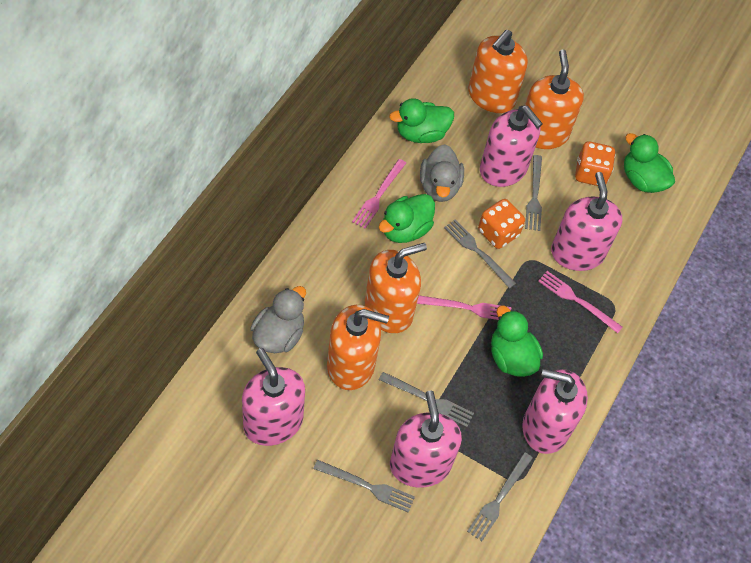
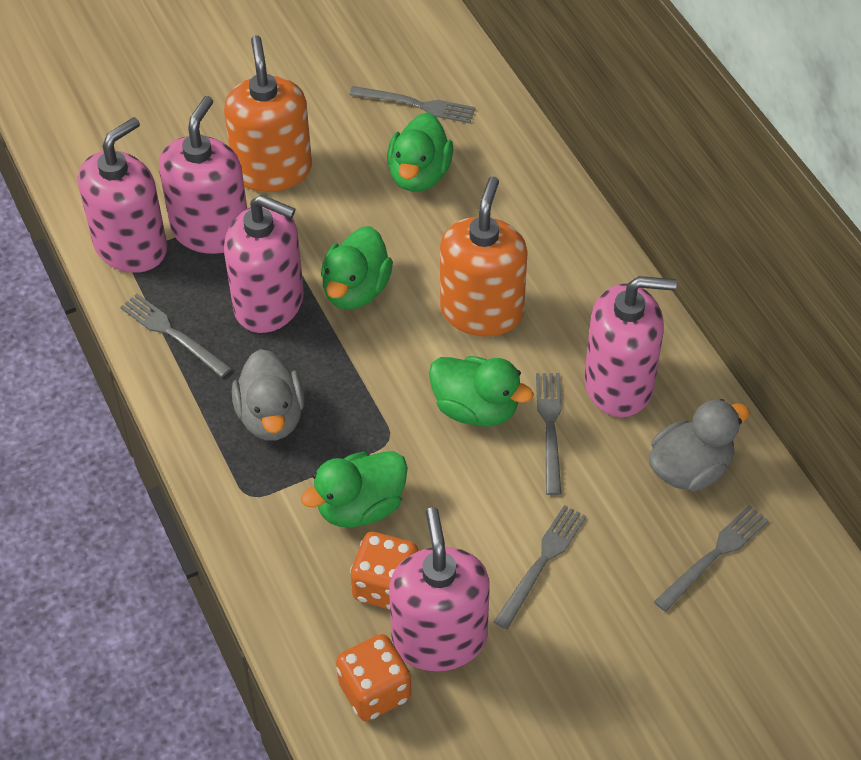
orange soap dispenser: 4 -> 2
pink fork: 3 -> 0

